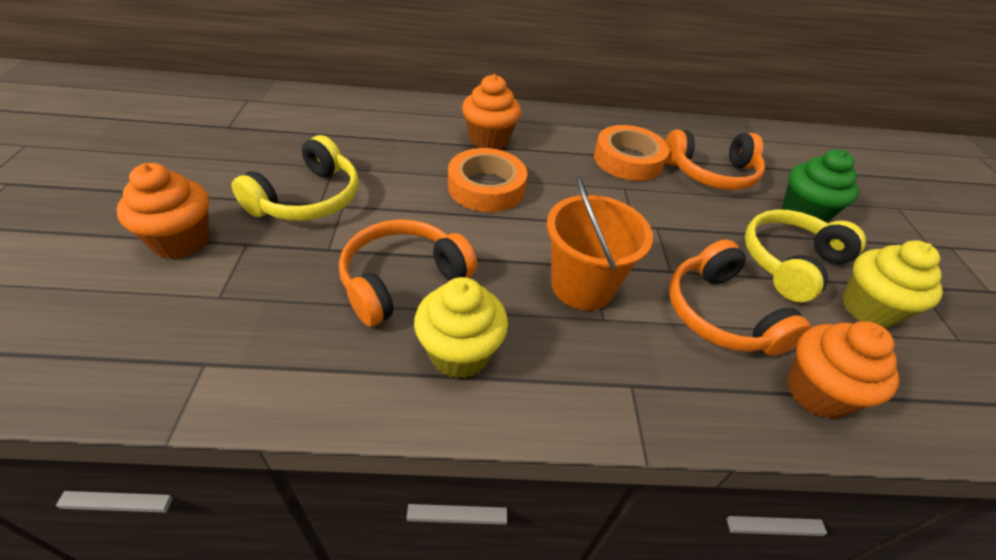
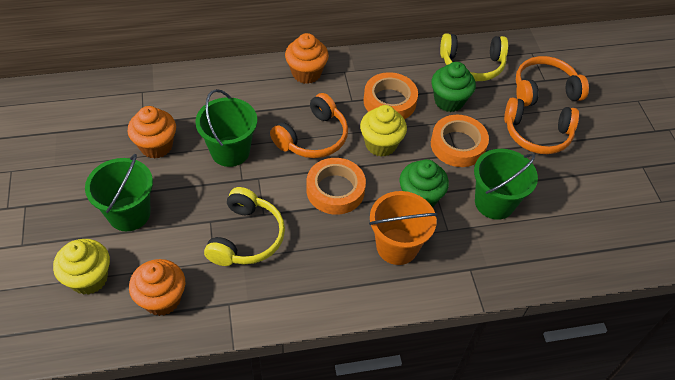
green bucket: 0 -> 3
green cupcake: 1 -> 2
orange tape: 2 -> 3

